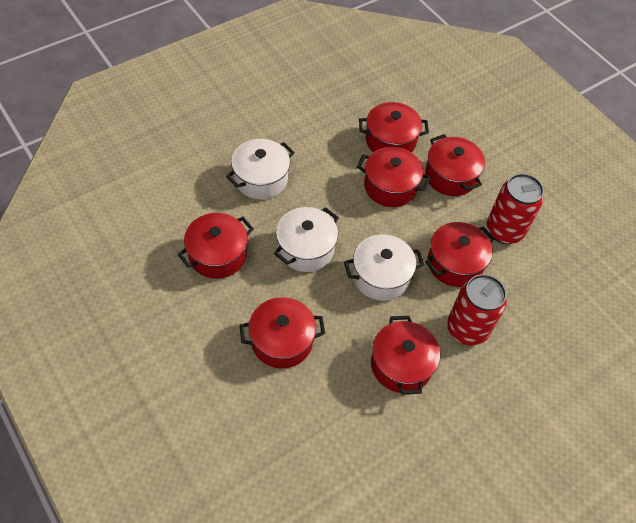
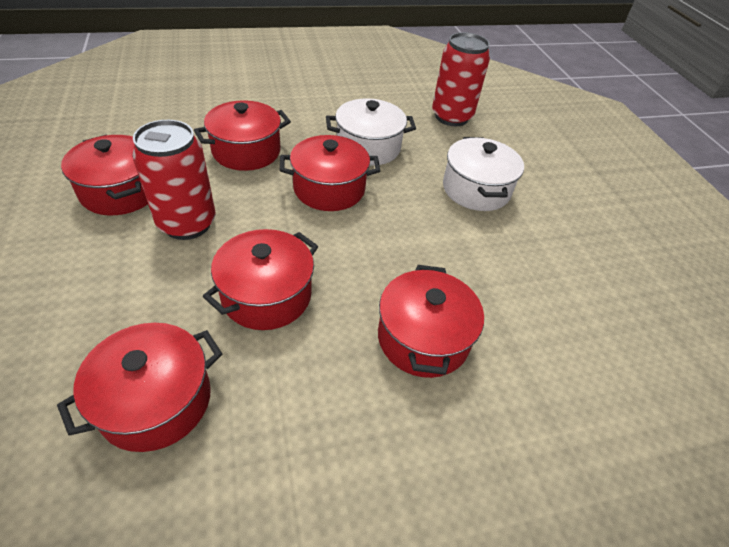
red pot: 7 -> 6
white pot: 3 -> 2

